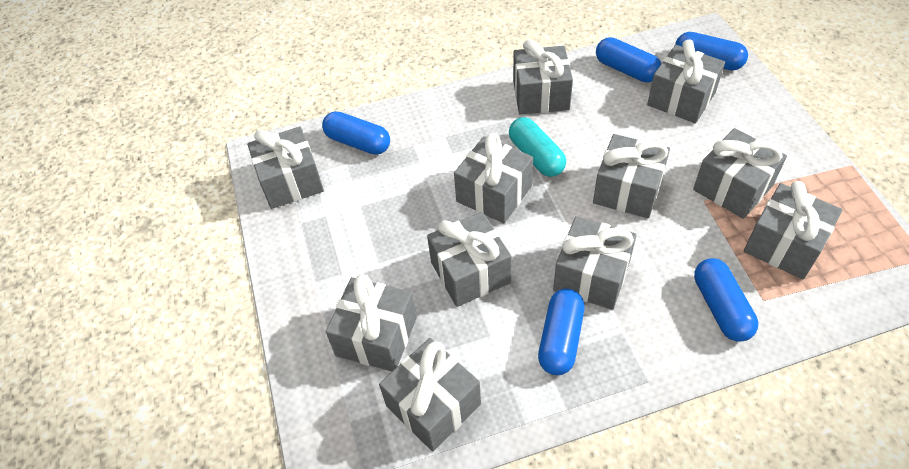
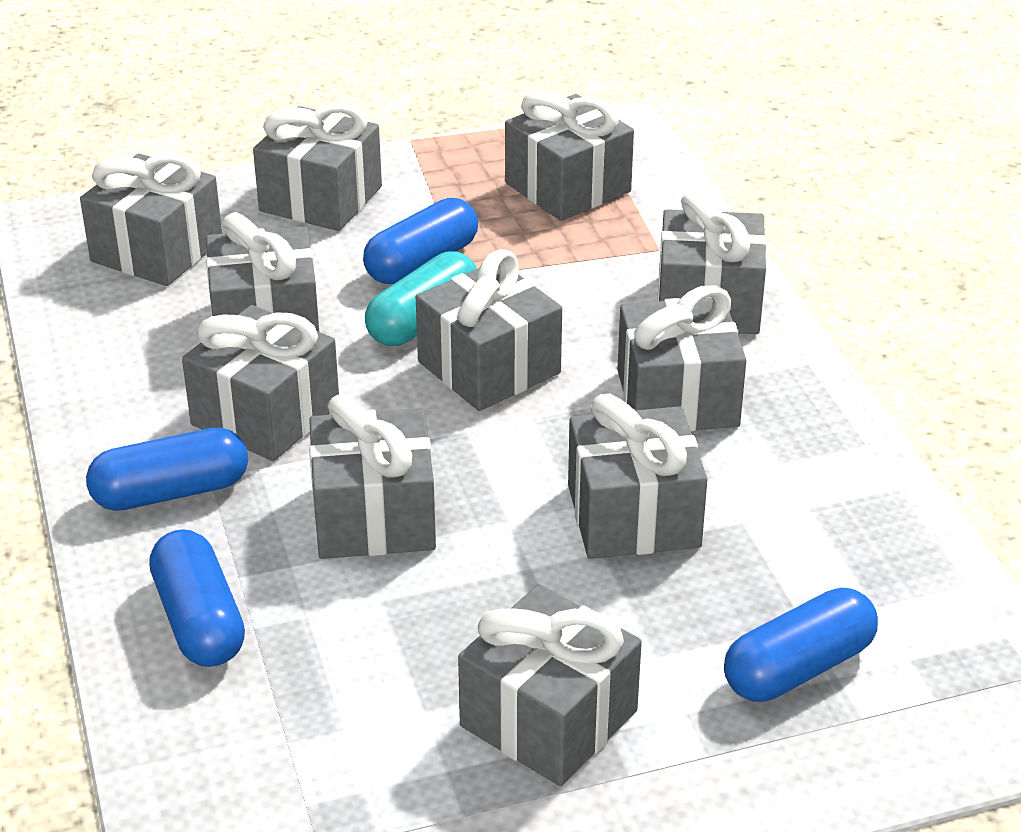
blue capsule: 5 -> 4

